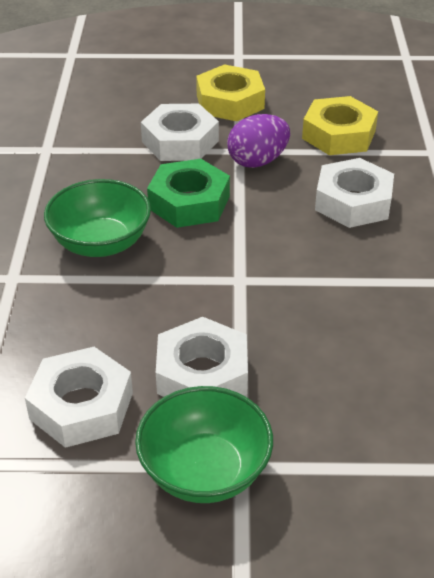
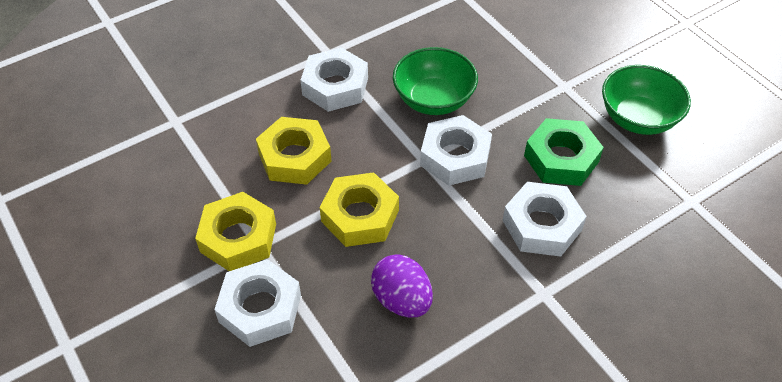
yellow nut: 2 -> 3

